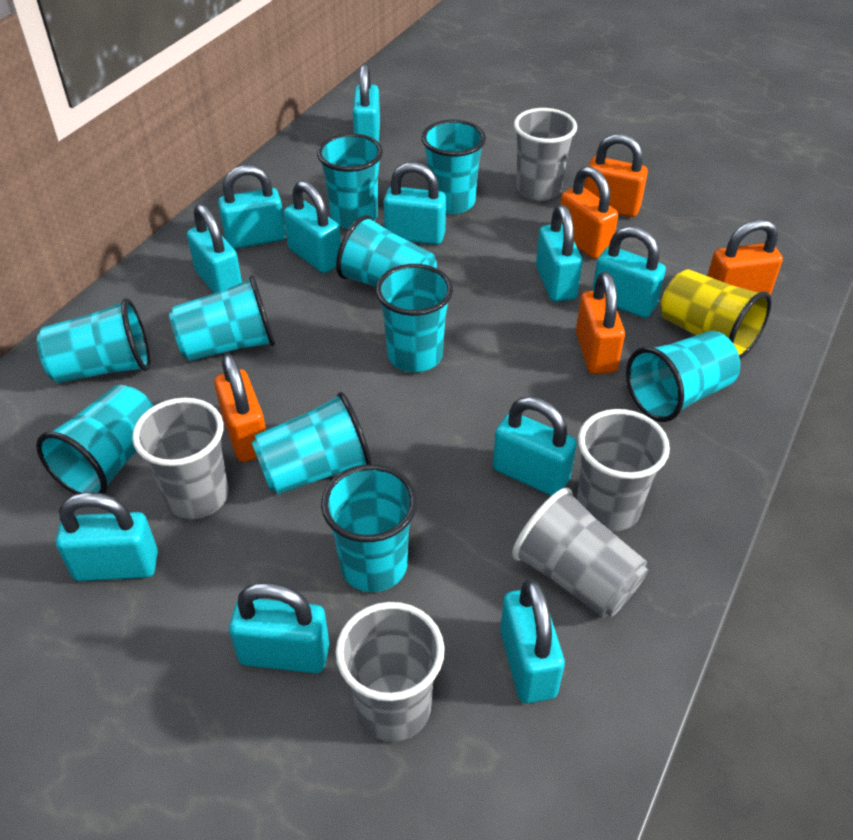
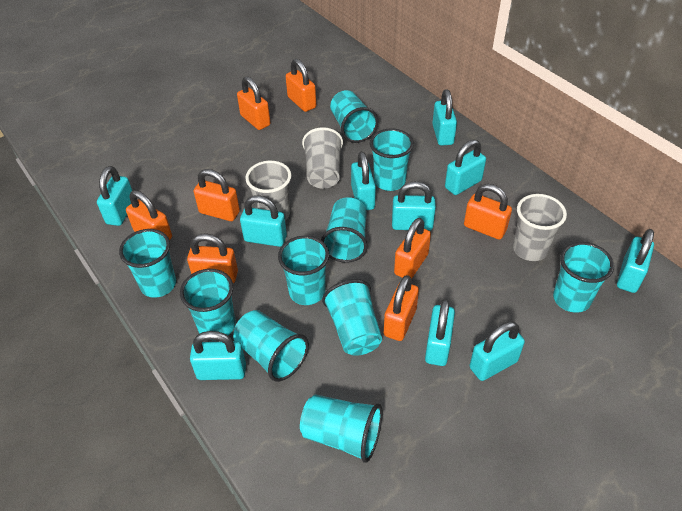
grey cup: 5 -> 3
orange padlock: 5 -> 8
turquoise padlock: 11 -> 10
yellow cup: 1 -> 0

